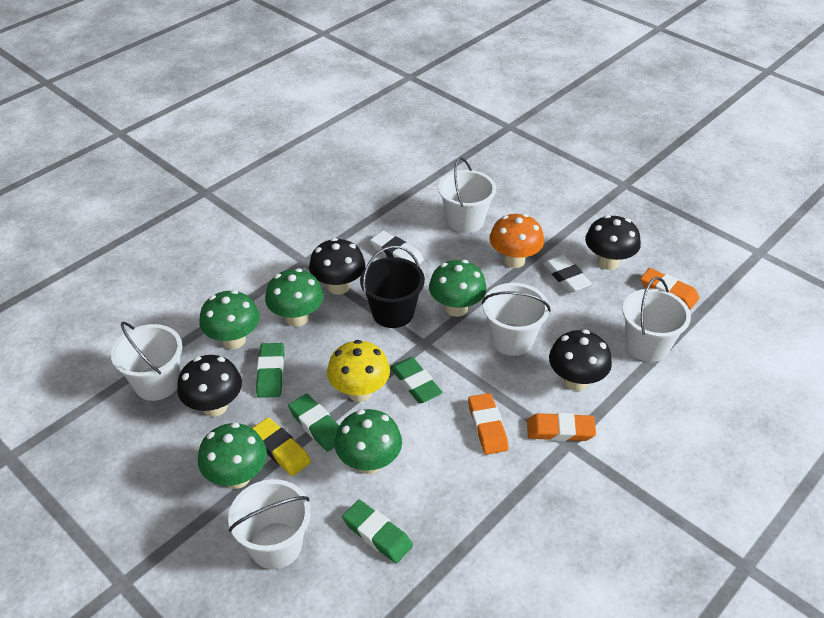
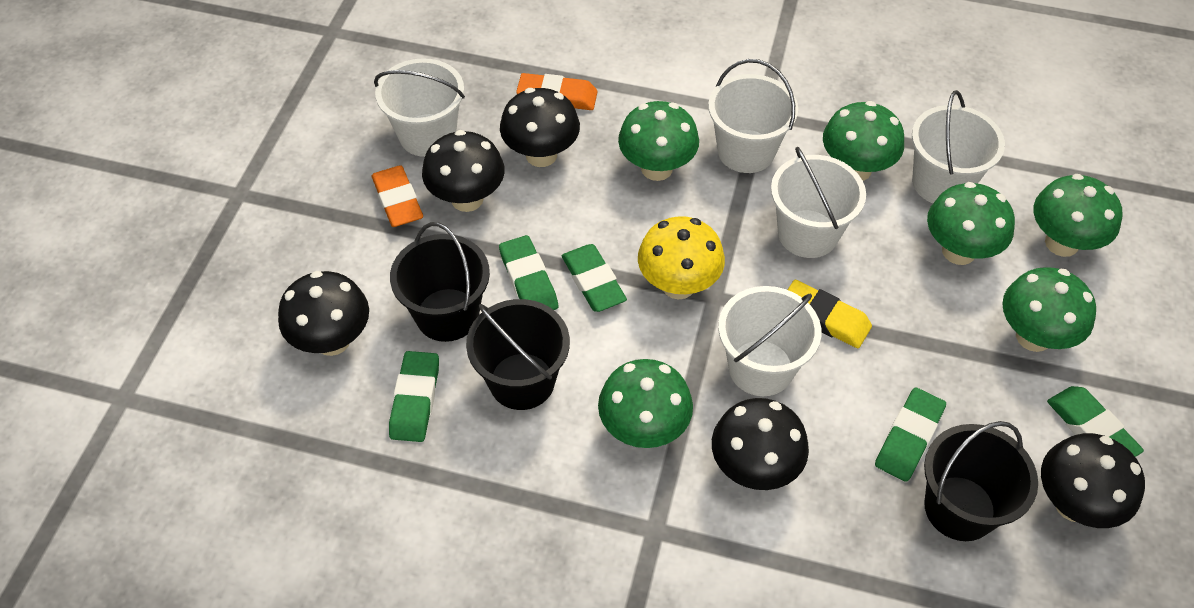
black bucket: 1 -> 3
black mushroom: 4 -> 5
green eraser: 4 -> 5
green mushroom: 5 -> 6
orange eraser: 3 -> 2
orange mushroom: 1 -> 0
white eraser: 2 -> 0

